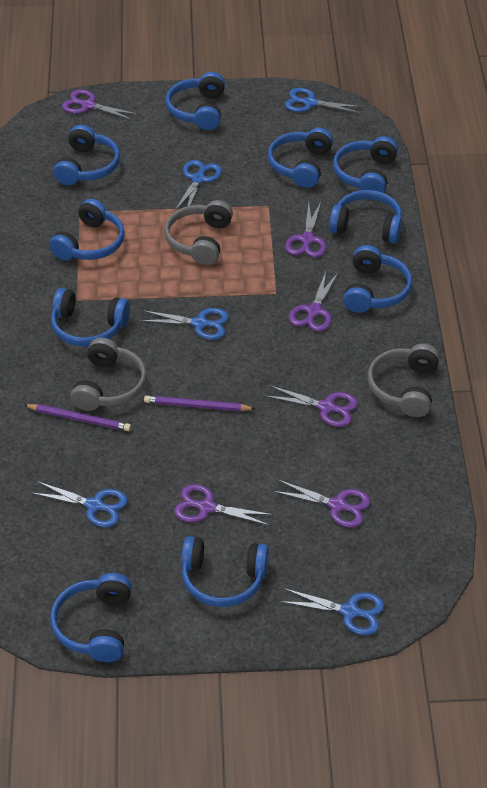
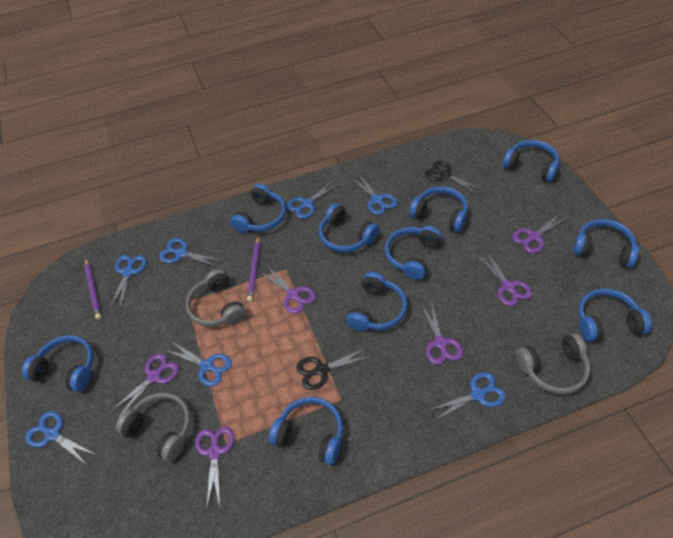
black scissors: 0 -> 2
blue scissors: 5 -> 7

